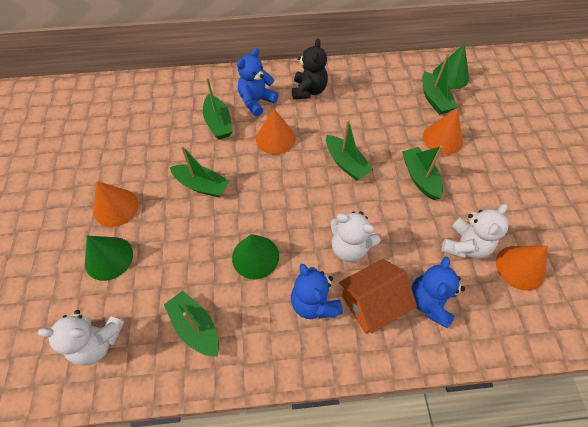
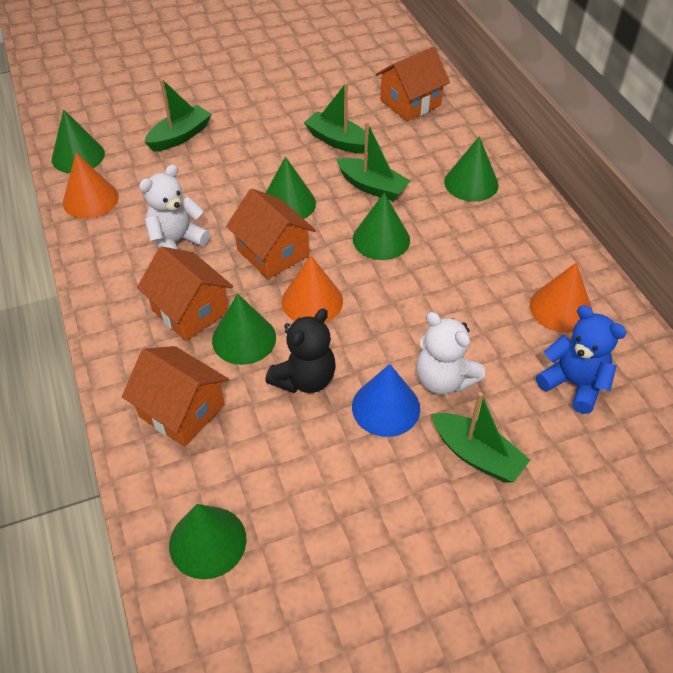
blue cone: 0 -> 1
blue teddy bear: 3 -> 1
green boat: 6 -> 4
green cone: 3 -> 6
orange cone: 4 -> 3
orange house: 1 -> 4
white teddy bear: 3 -> 2

